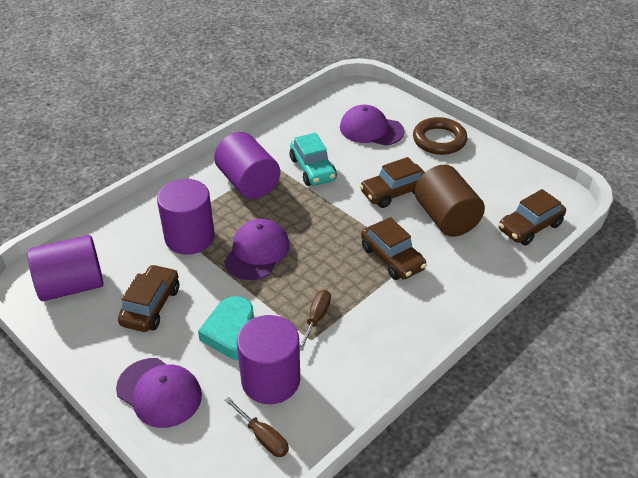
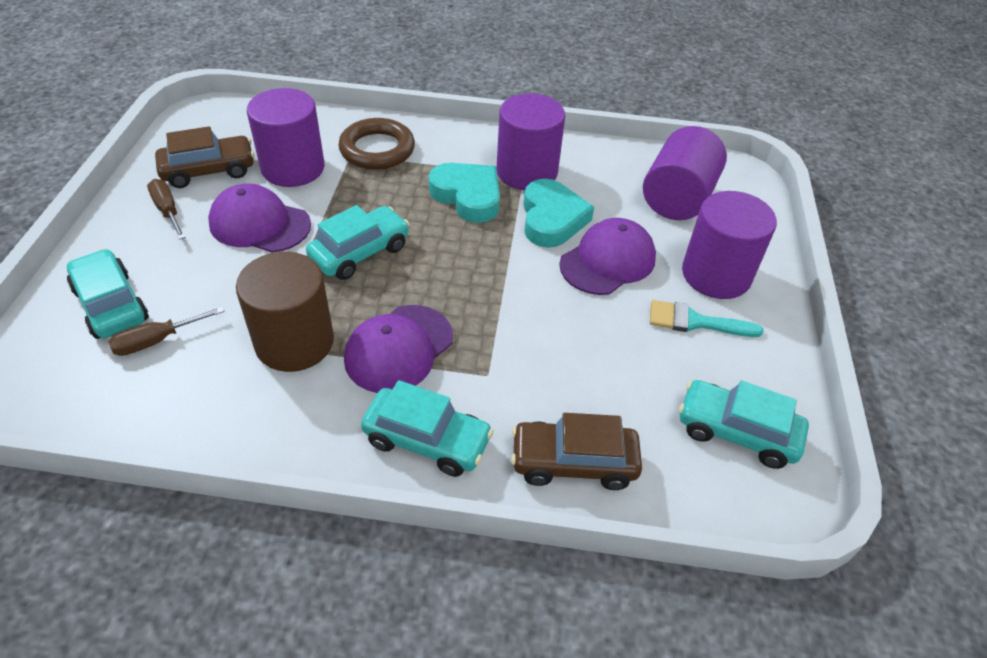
brown car: 4 -> 2
turquoise brush: 0 -> 1
turquoise car: 1 -> 4
turquoise heart: 1 -> 2

